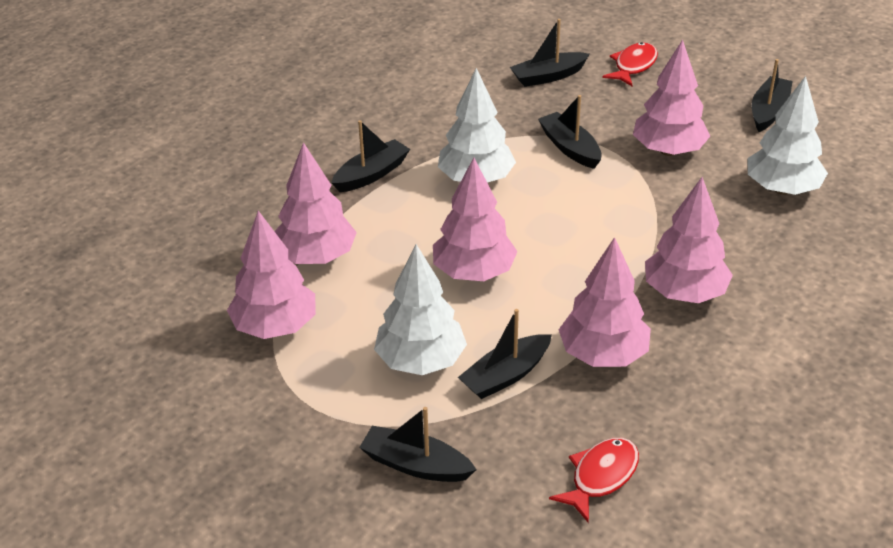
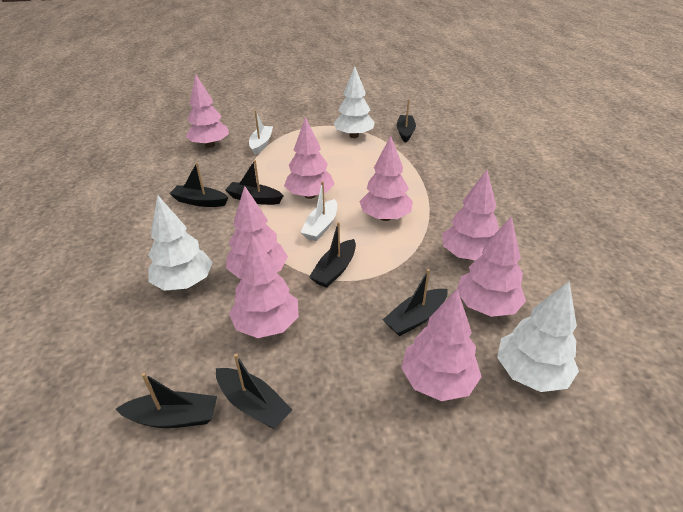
black boat: 6 -> 7
pink tree: 6 -> 8
red fish: 2 -> 0
white boat: 0 -> 2

